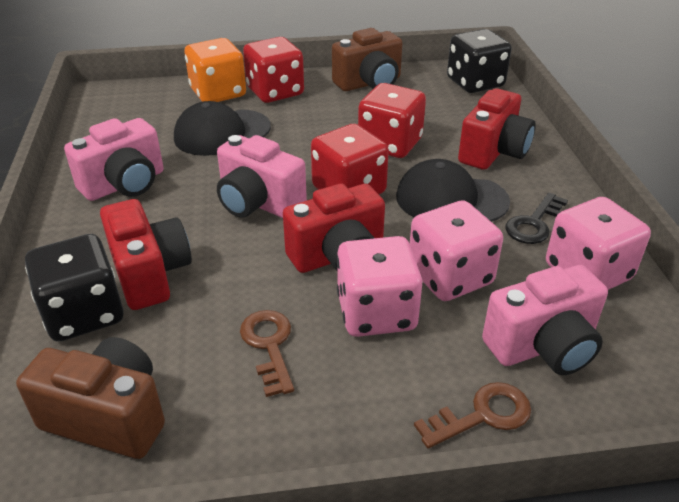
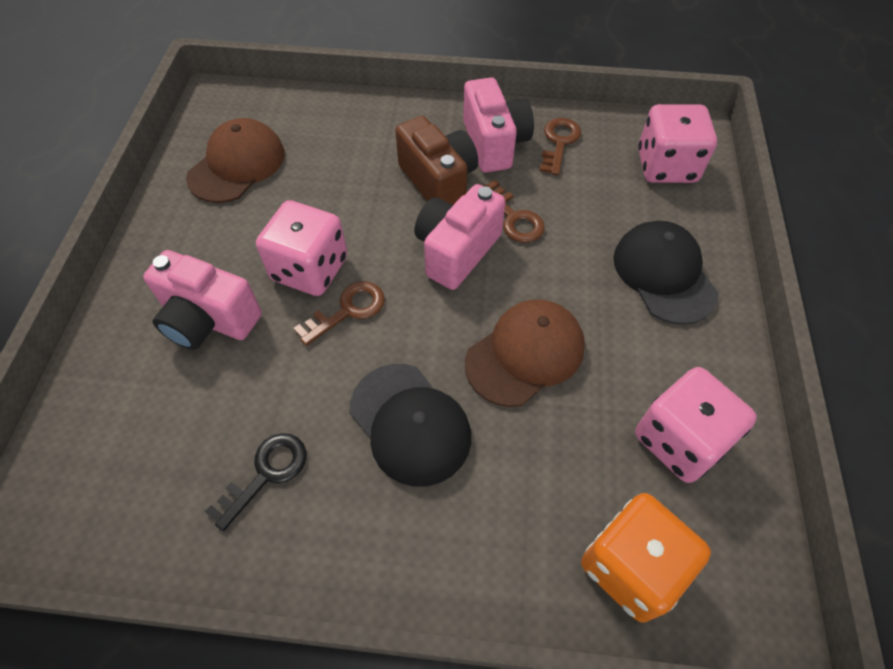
black dice: 2 -> 0
brown camera: 2 -> 1
brown cap: 0 -> 2
brown key: 2 -> 3
red camera: 3 -> 0
red dice: 3 -> 0

